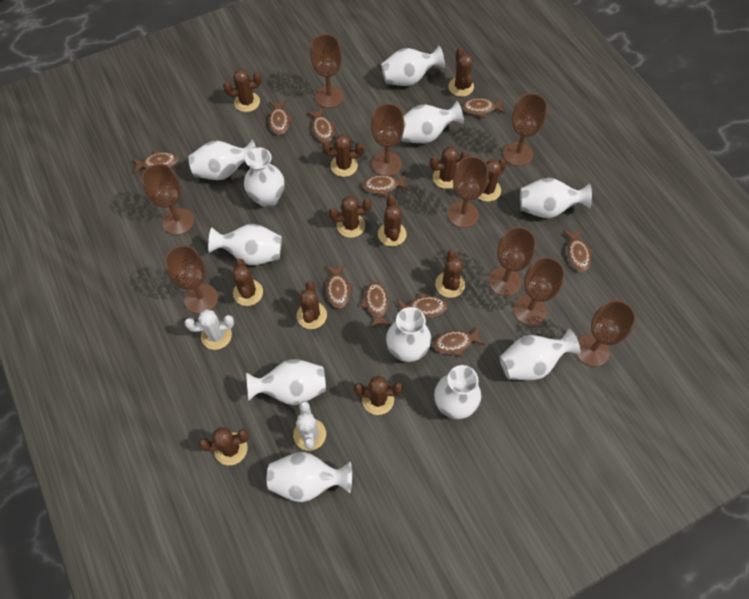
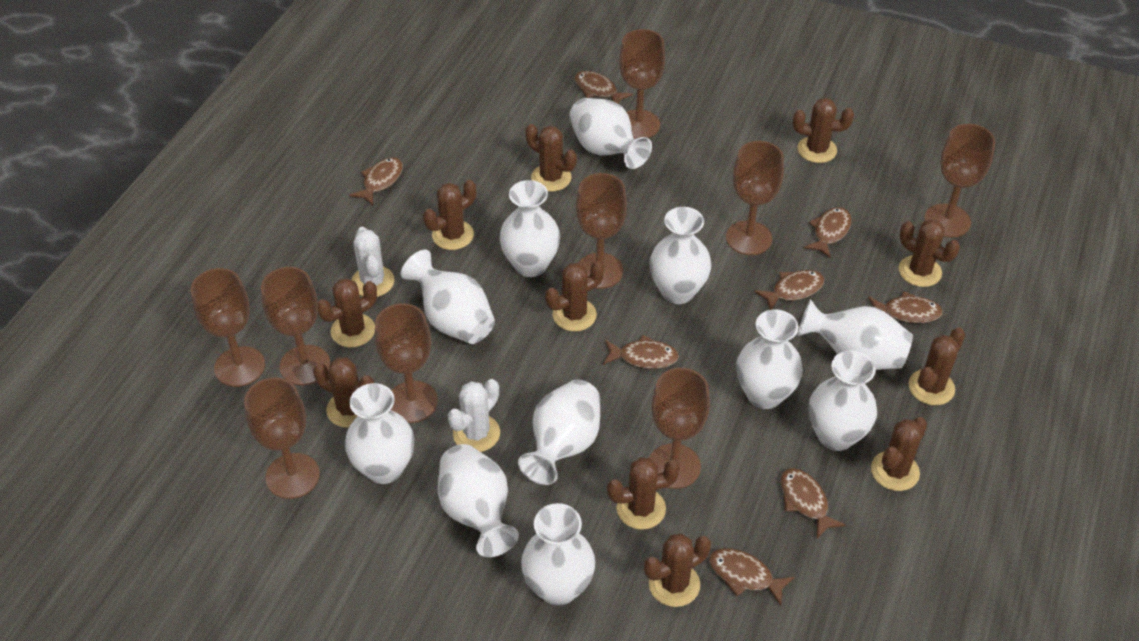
brown cactus: 12 -> 11
brown fish: 10 -> 8

